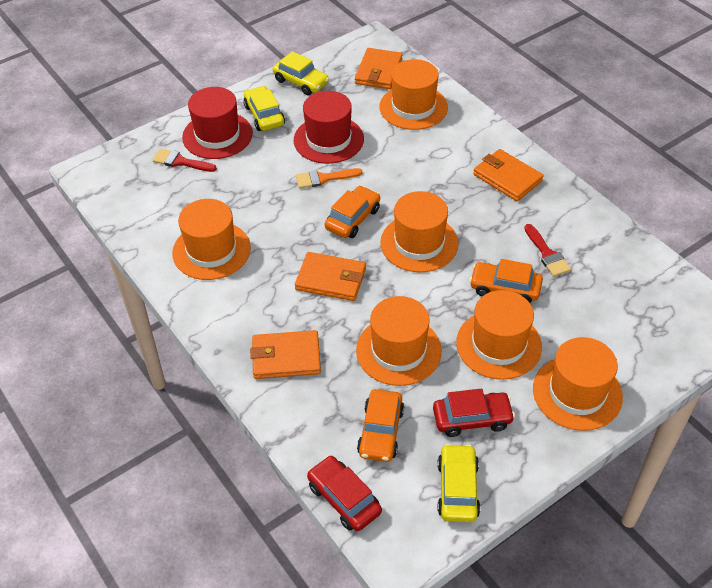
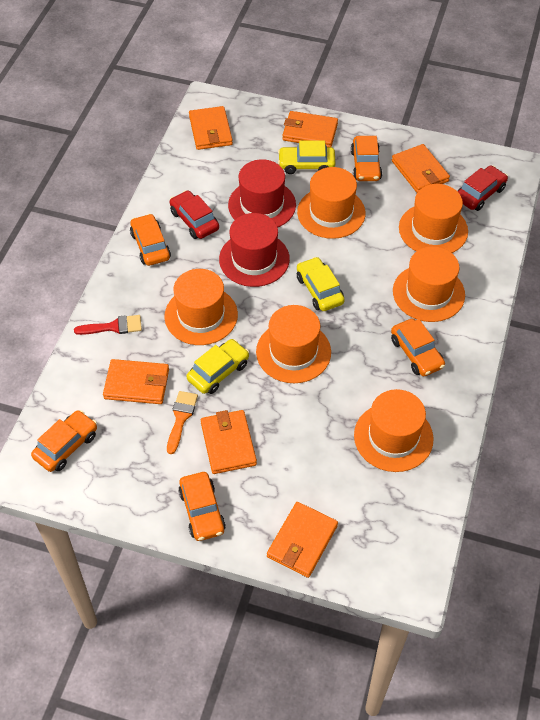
orange car: 3 -> 5
orange wallet: 4 -> 6
red brush: 2 -> 1

